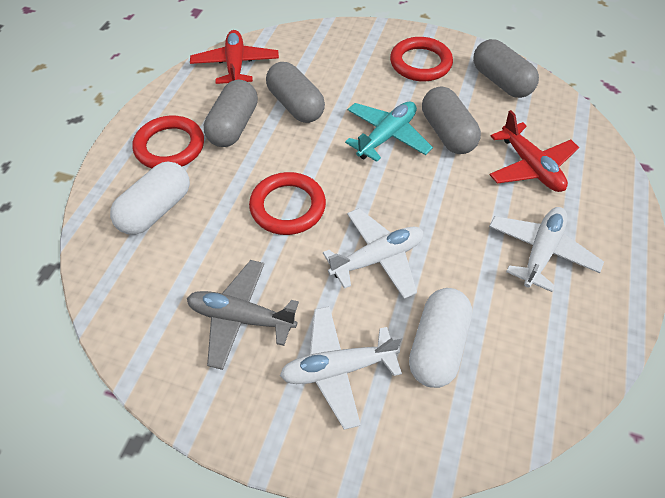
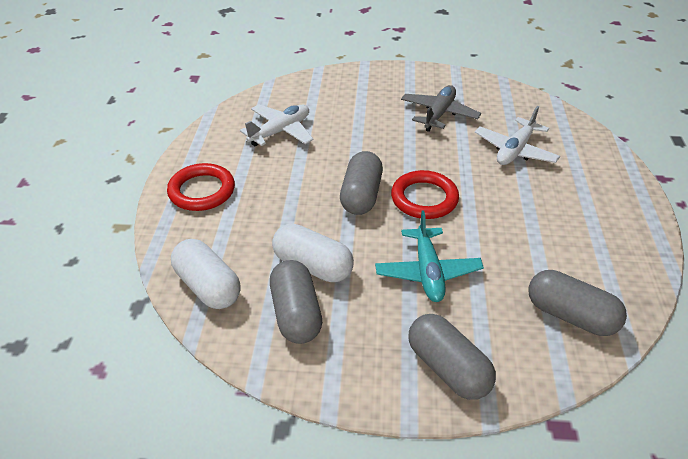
red plane: 2 -> 0
red ring: 3 -> 2
white plane: 3 -> 2

